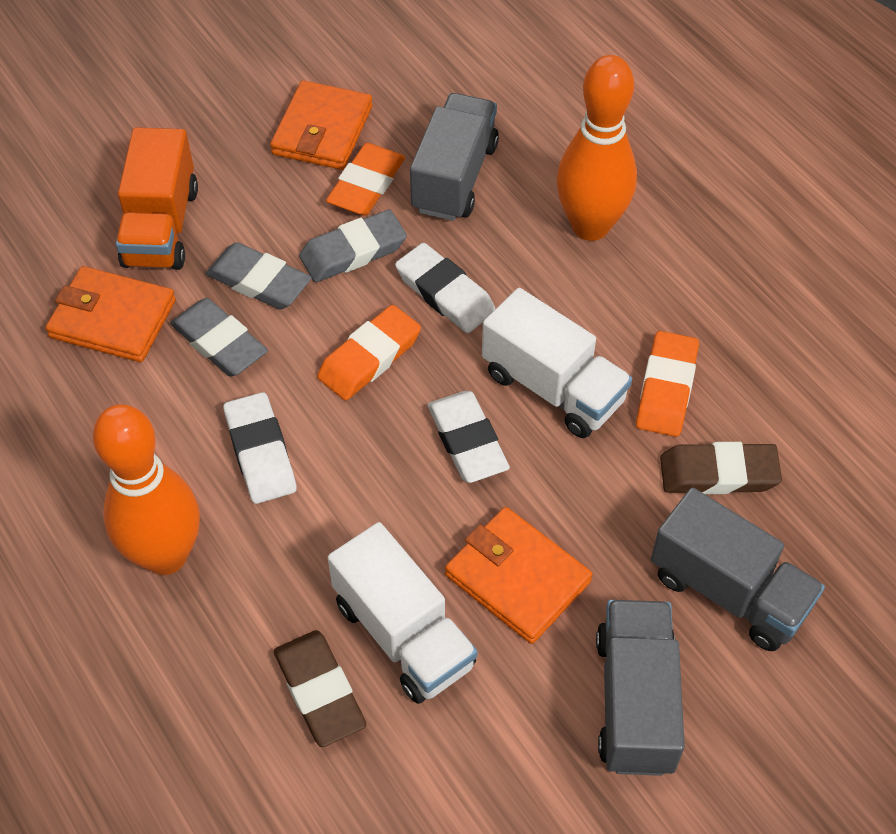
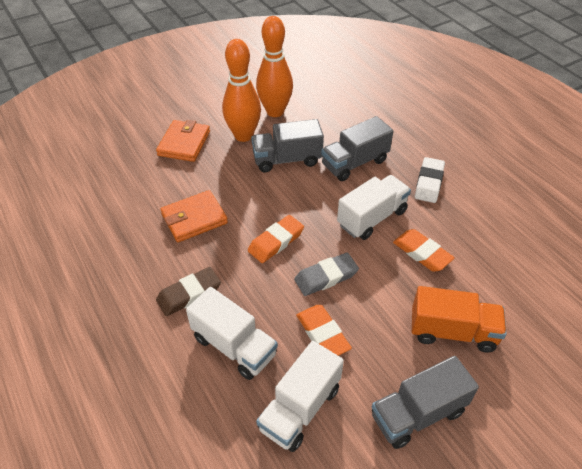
brown eraser: 2 -> 1
grey eraser: 3 -> 1
orange wallet: 3 -> 2
white eraser: 3 -> 1
white truck: 2 -> 3

